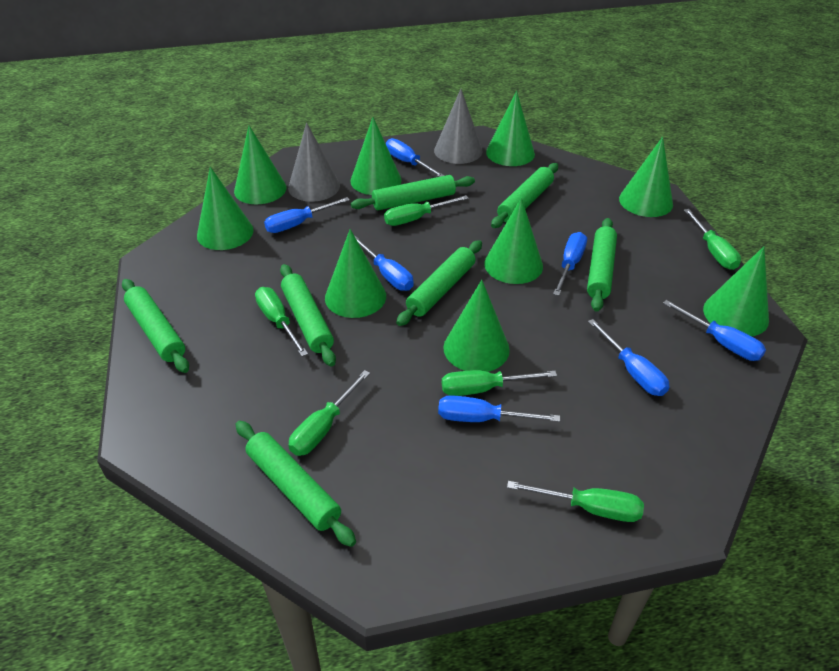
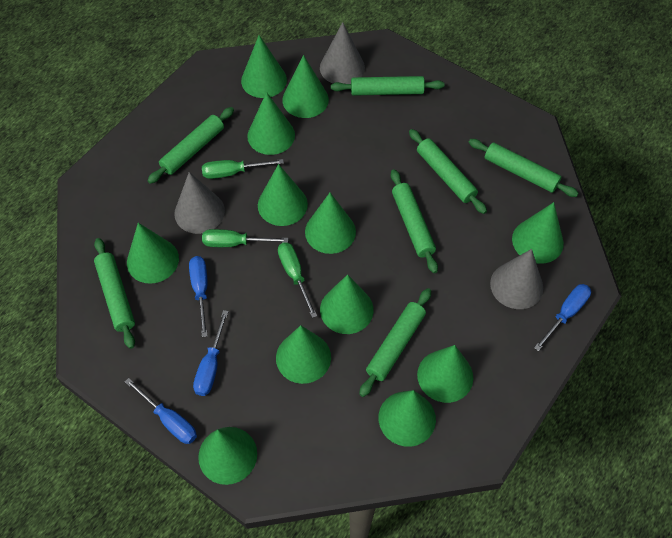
blue screwdriver: 7 -> 4
green cone: 9 -> 12
green screwdriver: 6 -> 3
grey cone: 2 -> 3

